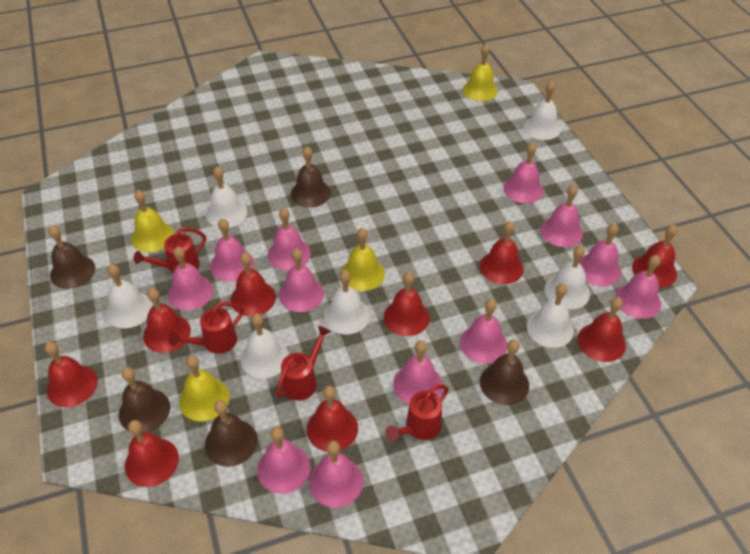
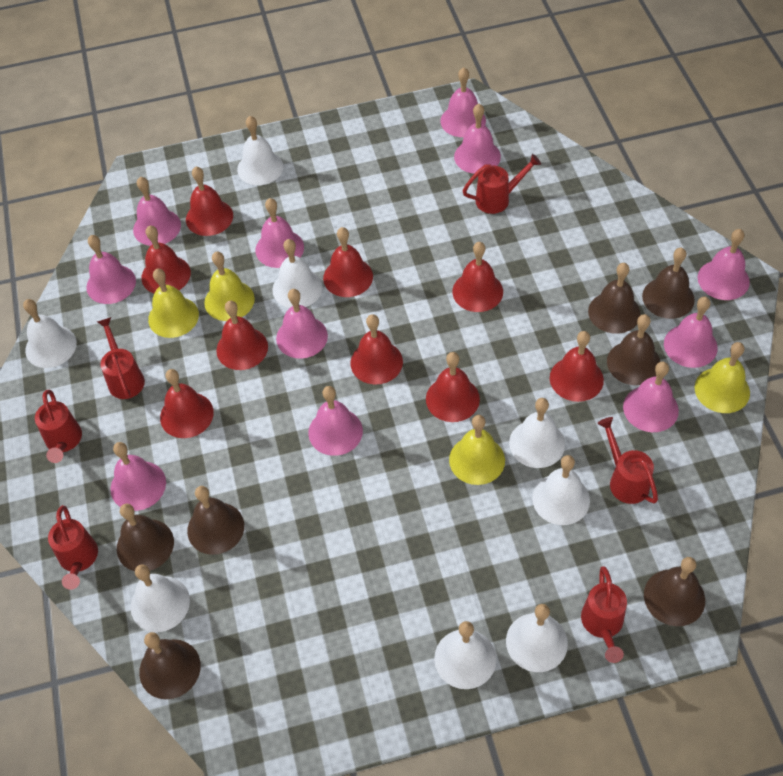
brown bell: 5 -> 7
pink bell: 12 -> 11
red watering can: 4 -> 6
white bell: 7 -> 8

